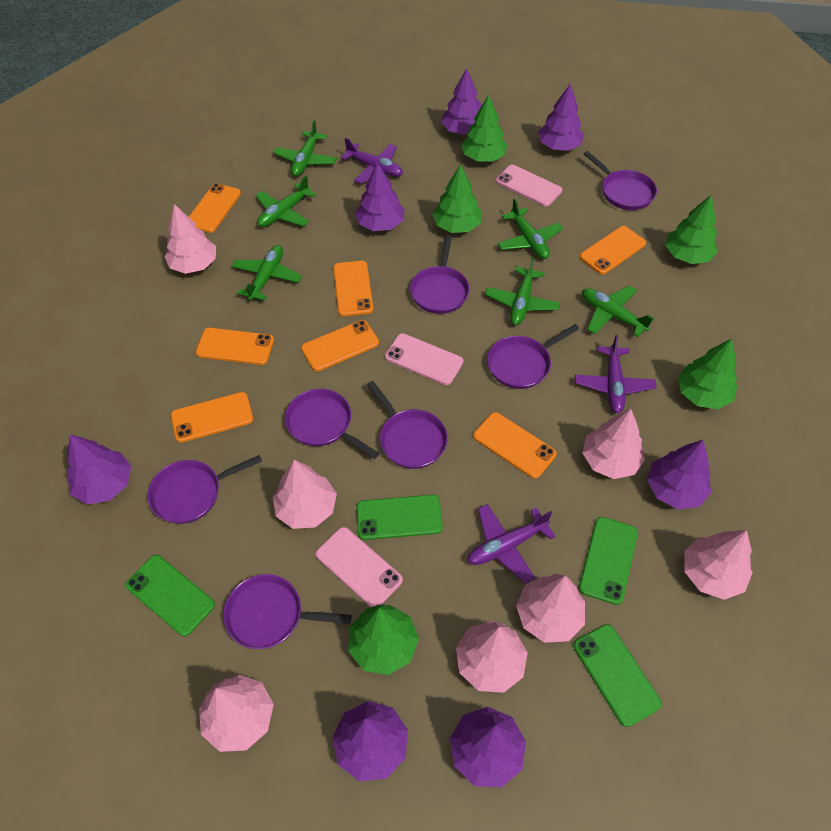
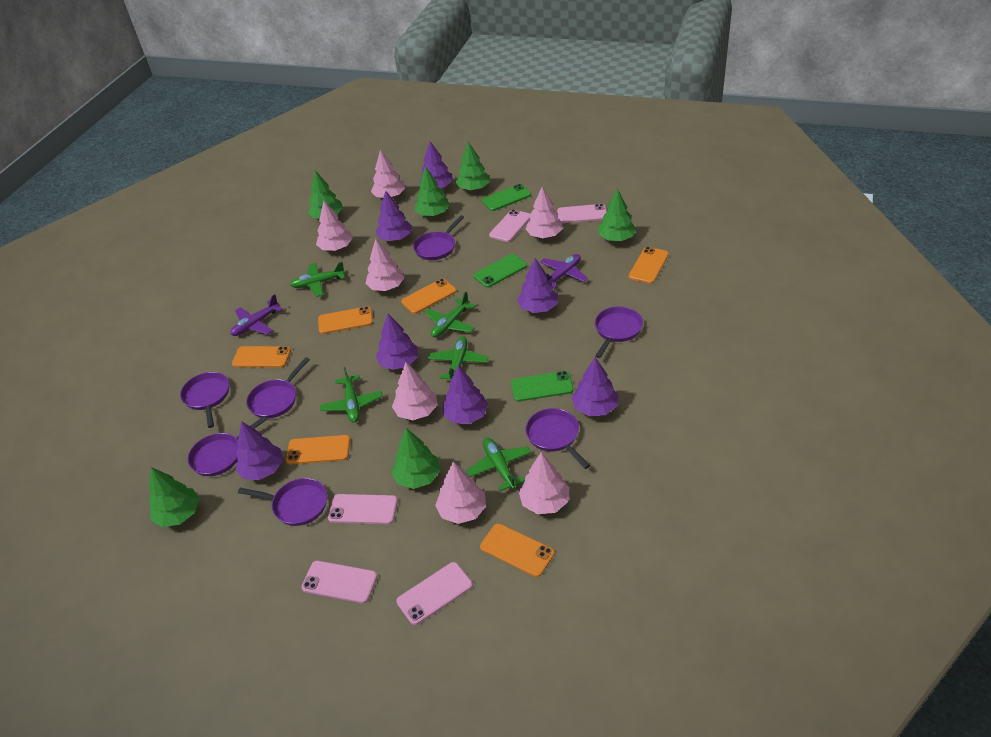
green phone: 4 -> 3
green plane: 6 -> 5
green tree: 5 -> 6
orange phone: 7 -> 6
pink phone: 3 -> 5
purple plane: 3 -> 2

